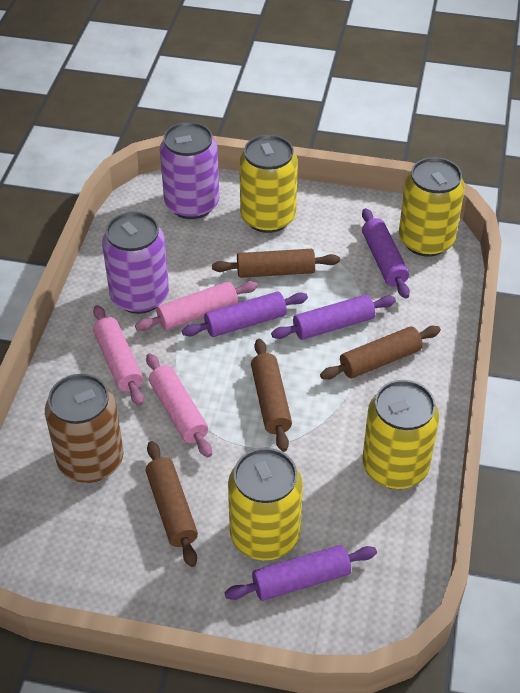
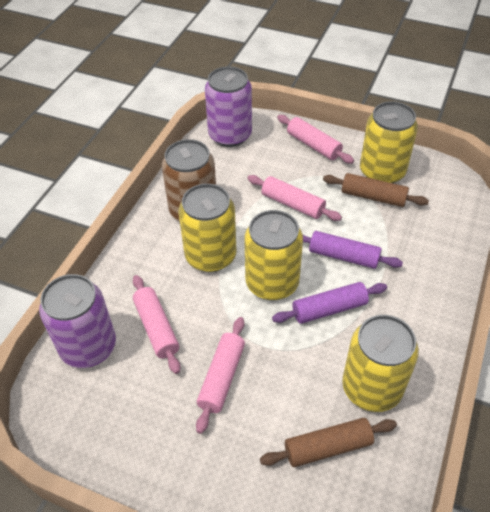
brown rolling pin: 4 -> 2
pink rolling pin: 3 -> 4
purple rolling pin: 4 -> 2

